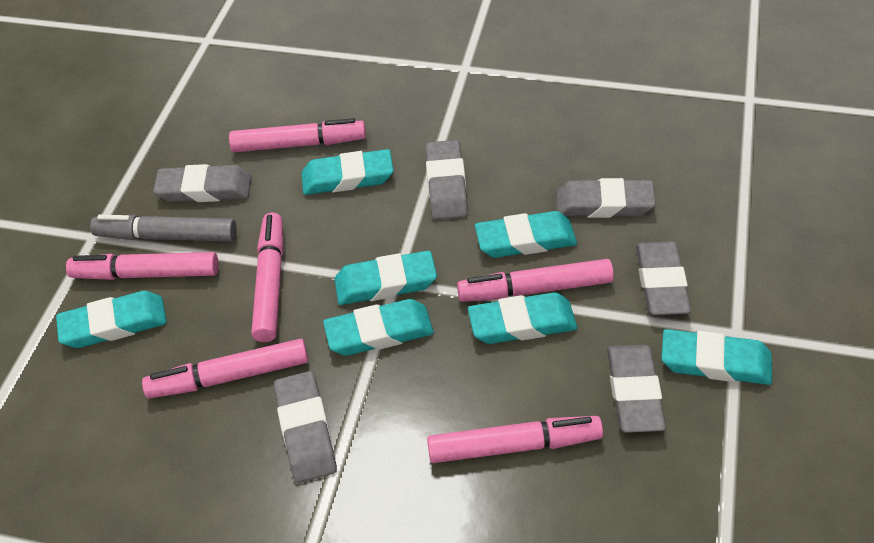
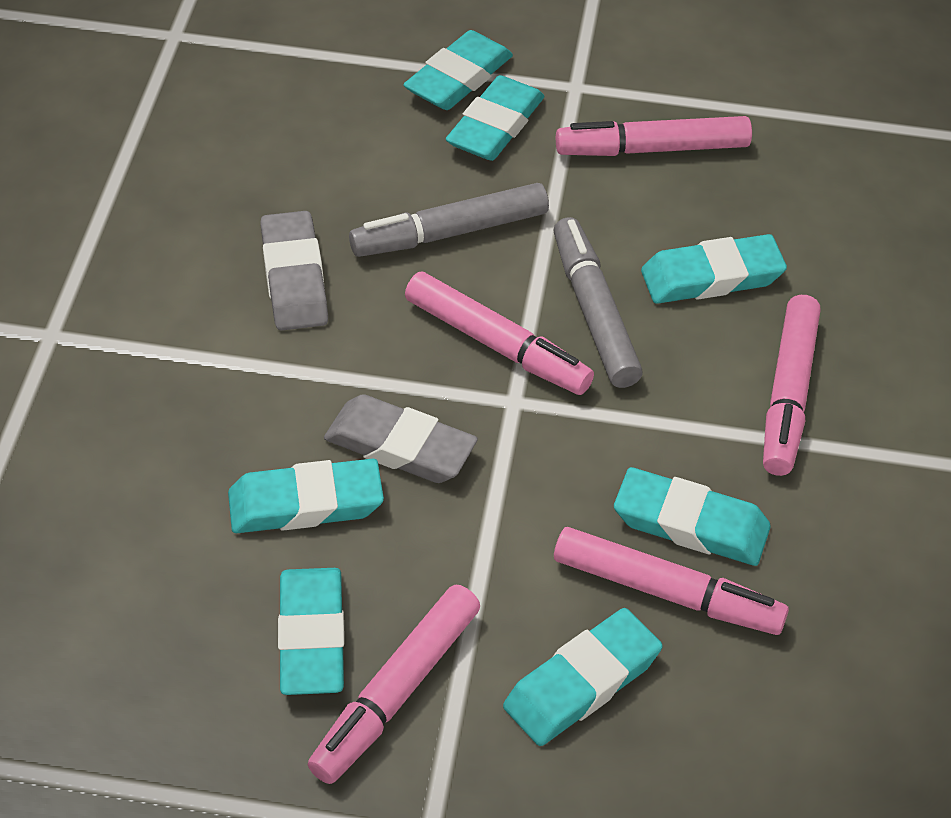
grey eraser: 6 -> 2
grey marker: 1 -> 2
pink marker: 6 -> 5

